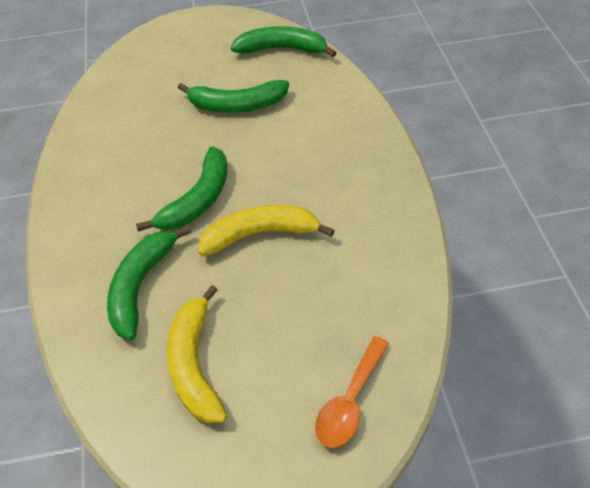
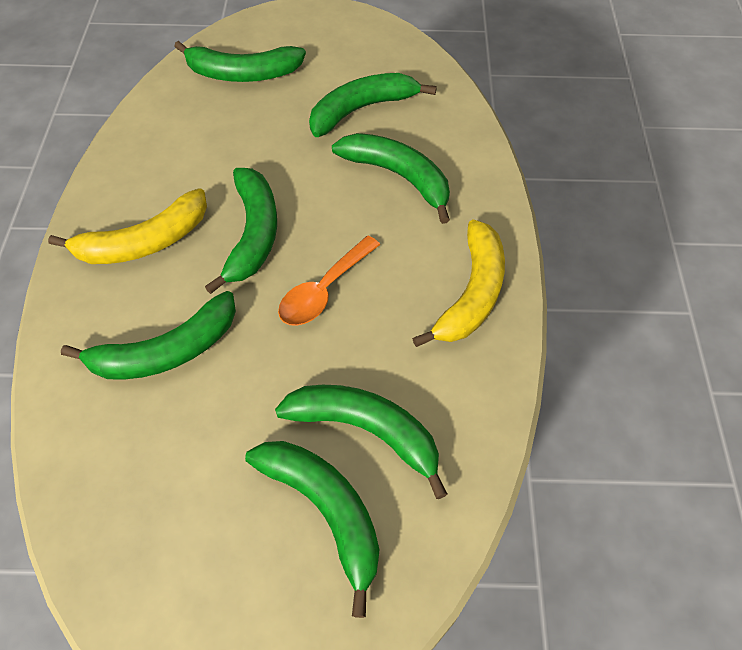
green banana: 4 -> 7

